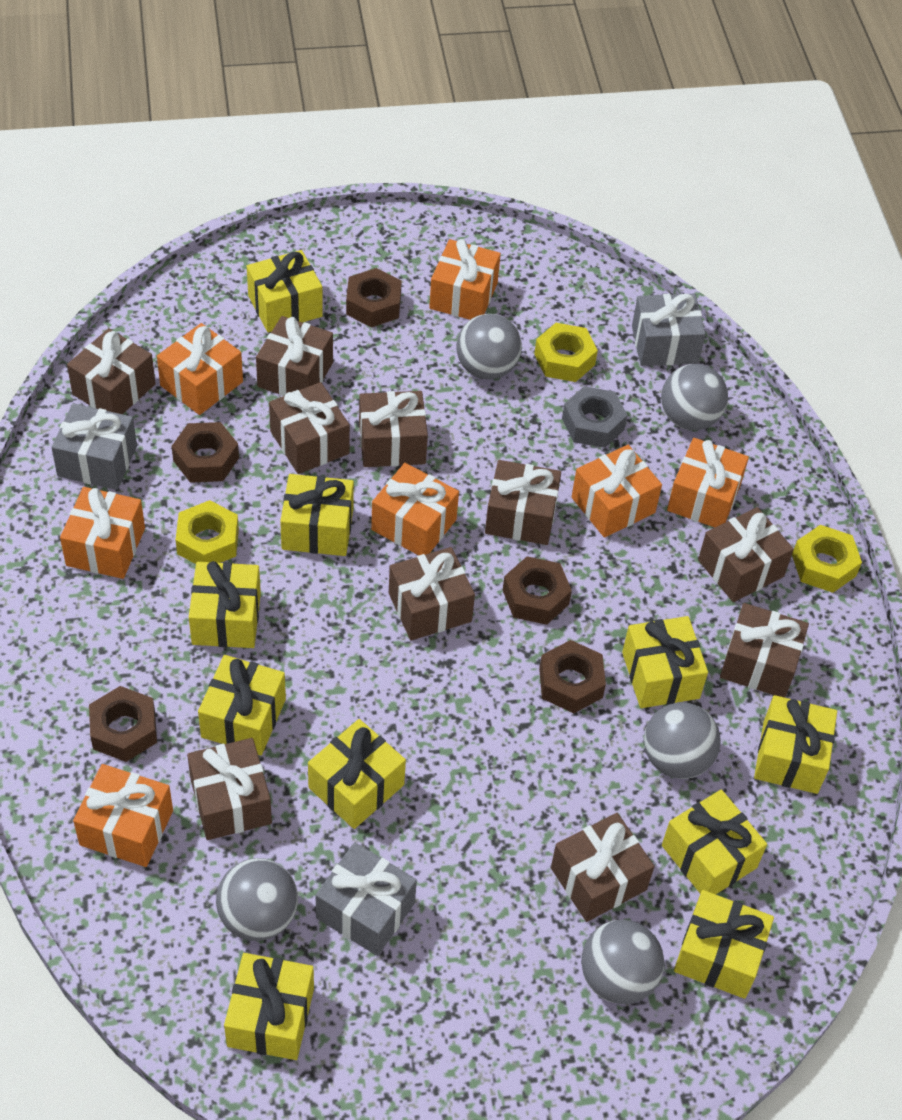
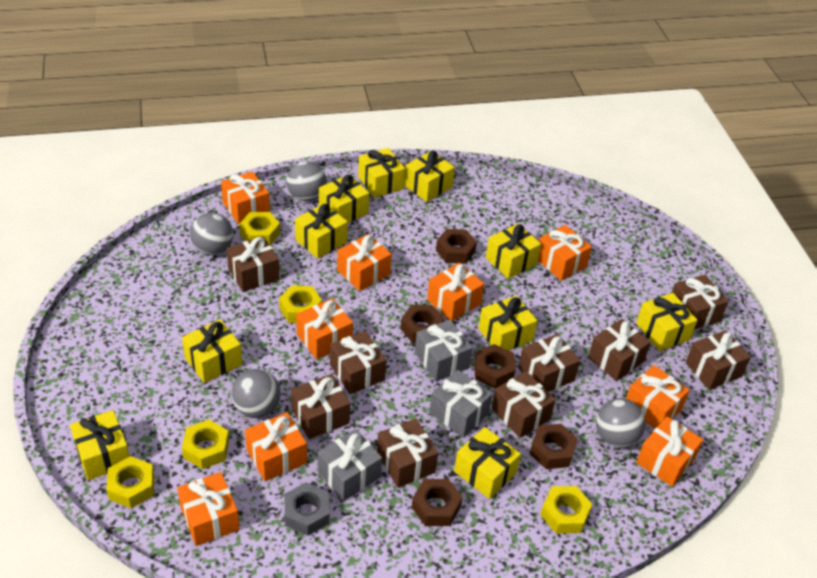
brown gift: 10 -> 9
grey ball: 5 -> 4
orange gift: 7 -> 9
yellow nut: 3 -> 5

